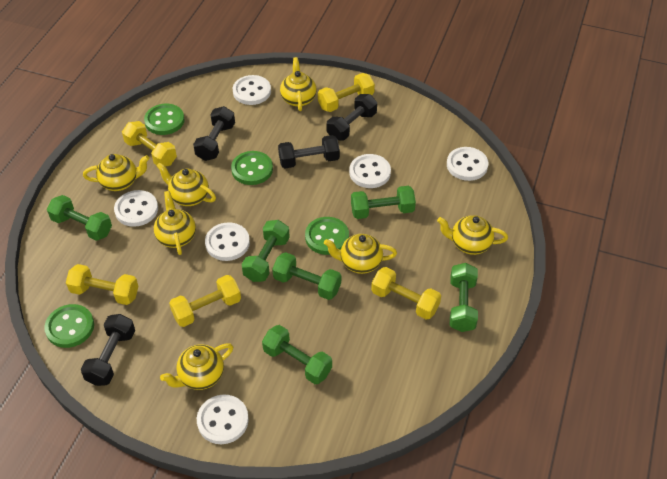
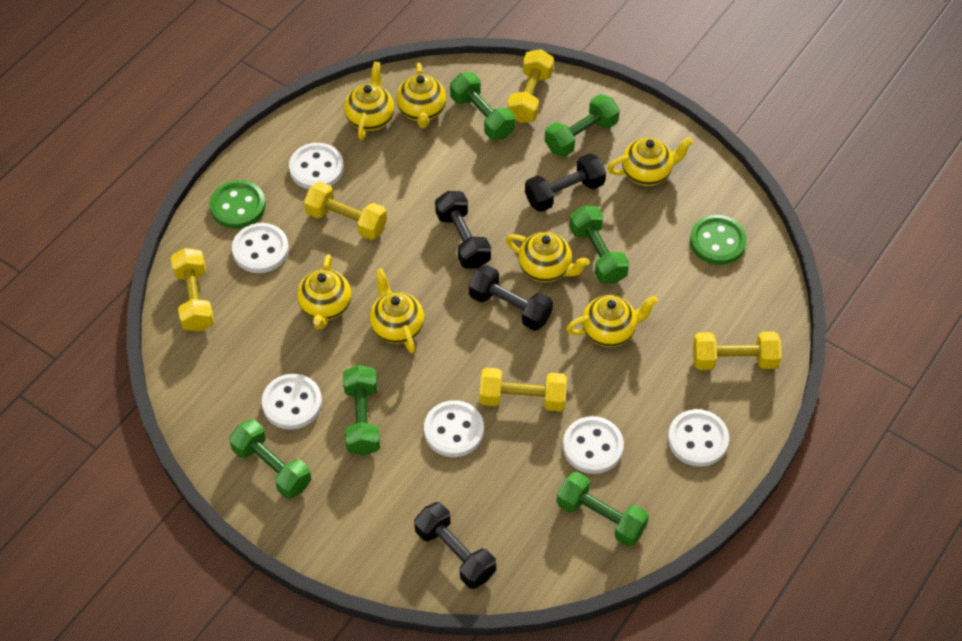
green button: 4 -> 2

